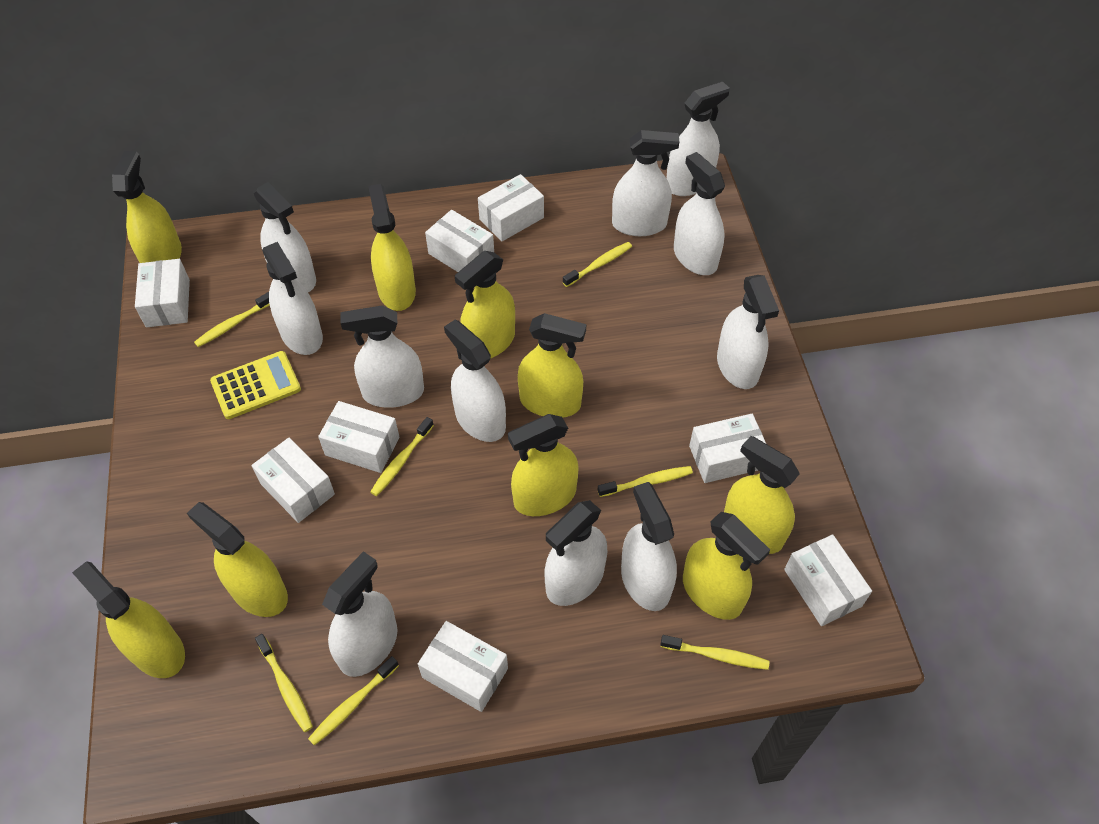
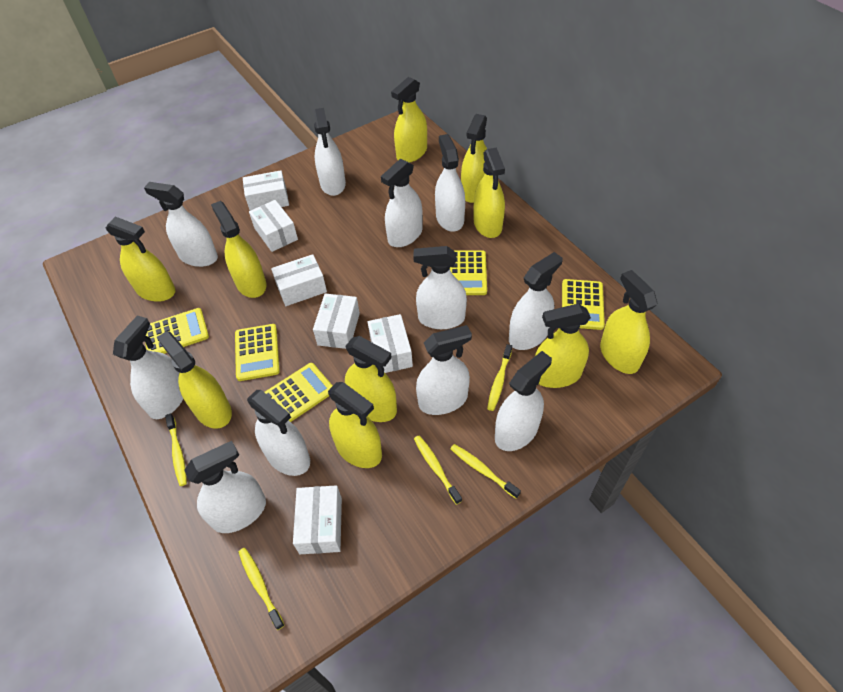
white box: 8 -> 6
yellow calculator: 1 -> 5
yellow spray bottle: 9 -> 10
yellow toothbrush: 7 -> 5

